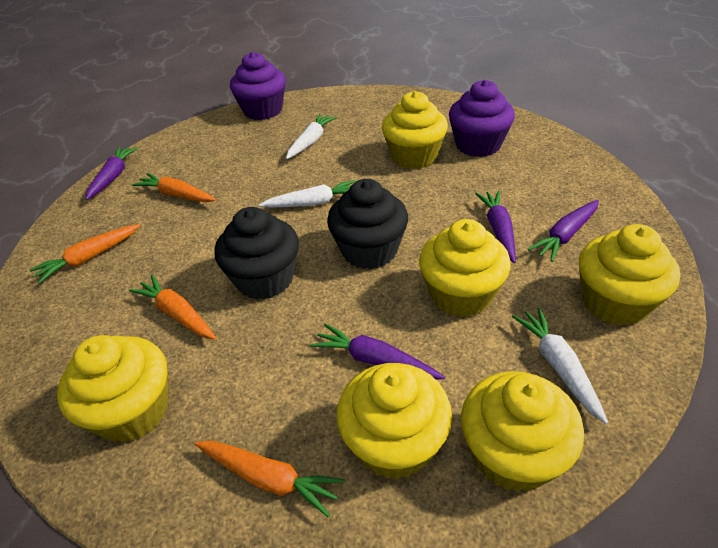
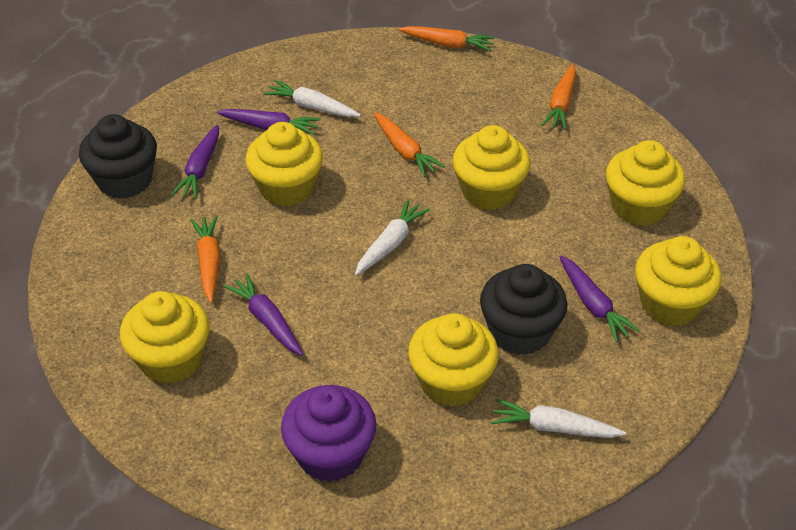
purple cupcake: 2 -> 1

